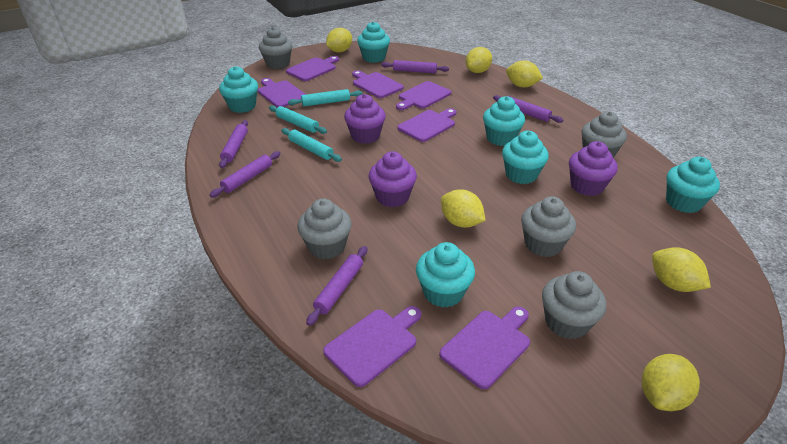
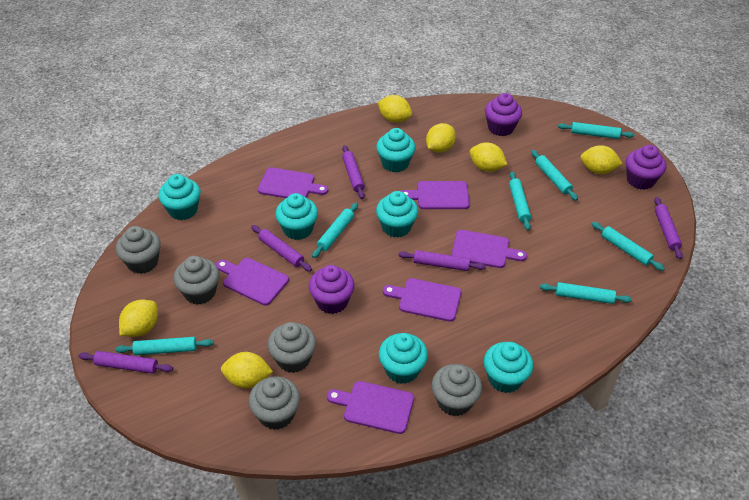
purple cutting board: 7 -> 6
turquoise rolling pin: 3 -> 7

